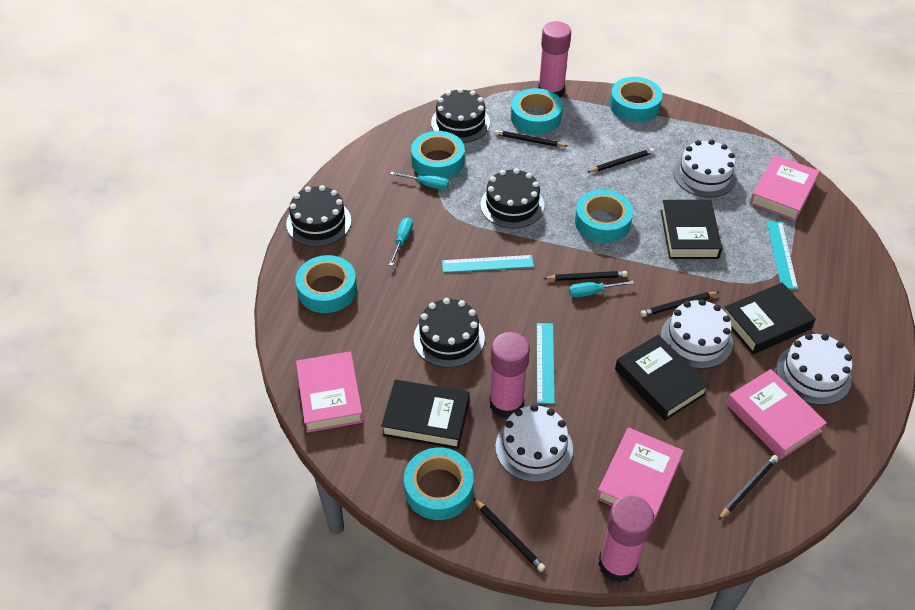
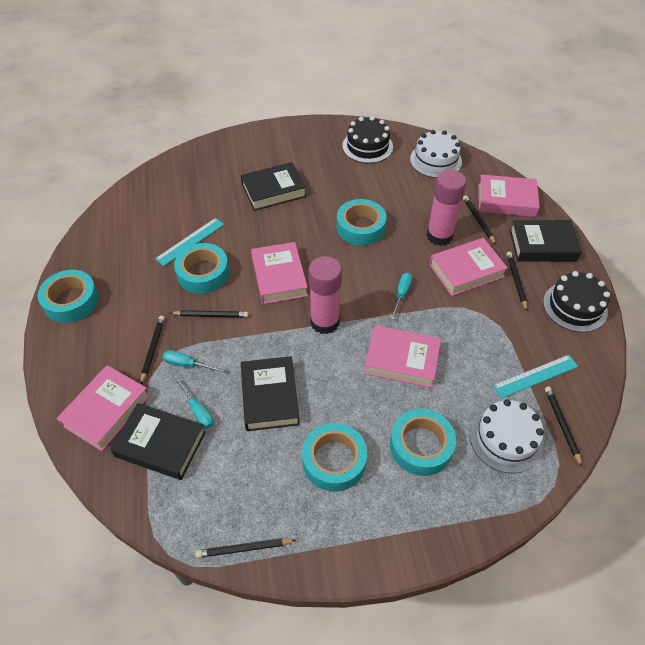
black cake: 4 -> 2
pink book: 4 -> 5
pink glue stick: 3 -> 2
turquoise ruler: 3 -> 2
turquoise tape: 6 -> 5
white cake: 4 -> 2

